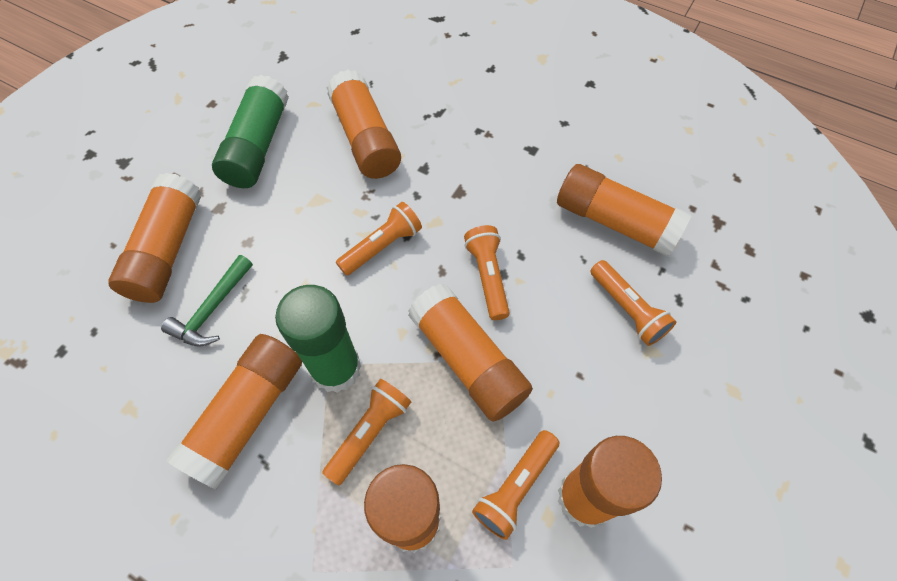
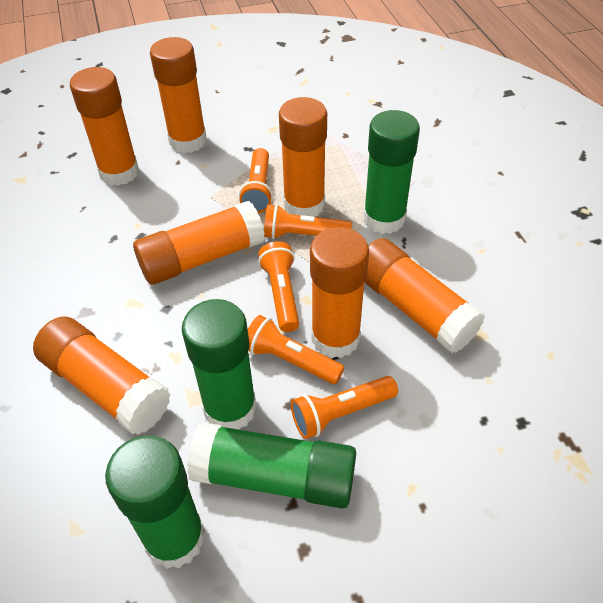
green glue stick: 2 -> 4
green hammer: 1 -> 0

